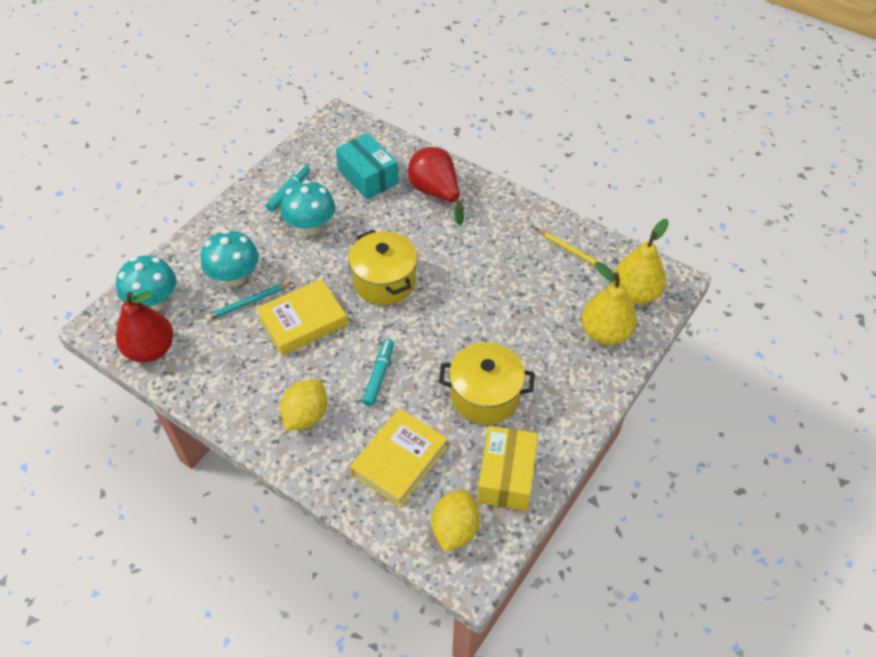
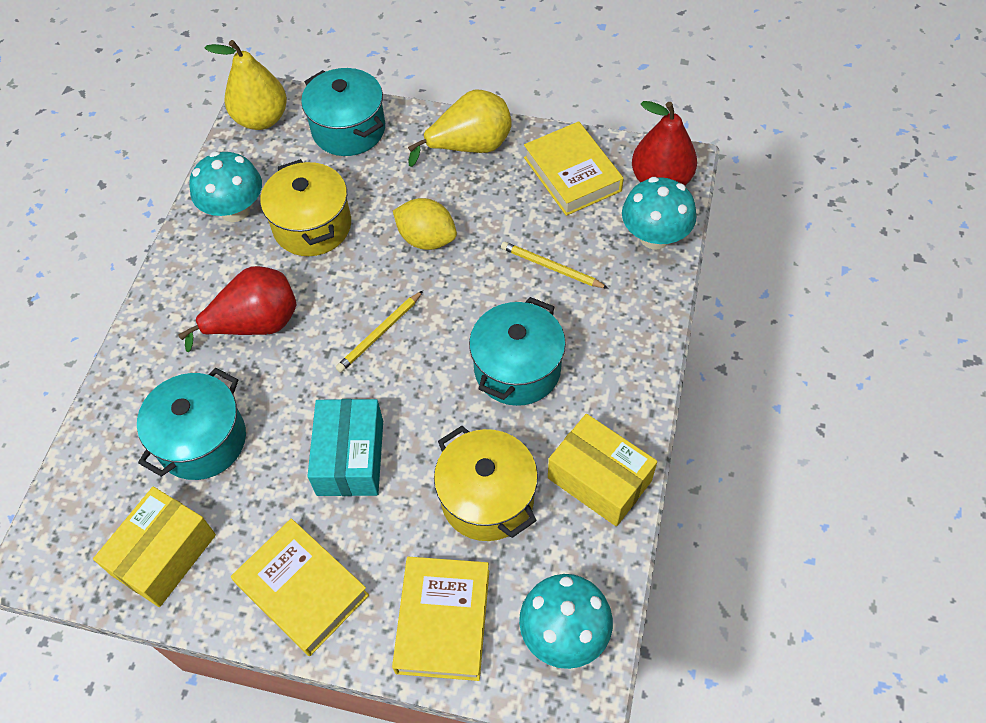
turquoise marker: 2 -> 0
turquoise pencil: 1 -> 0
turquoise pot: 0 -> 3
yellow book: 2 -> 3
yellow box: 1 -> 2
yellow lemon: 2 -> 1
yellow pencil: 1 -> 2

